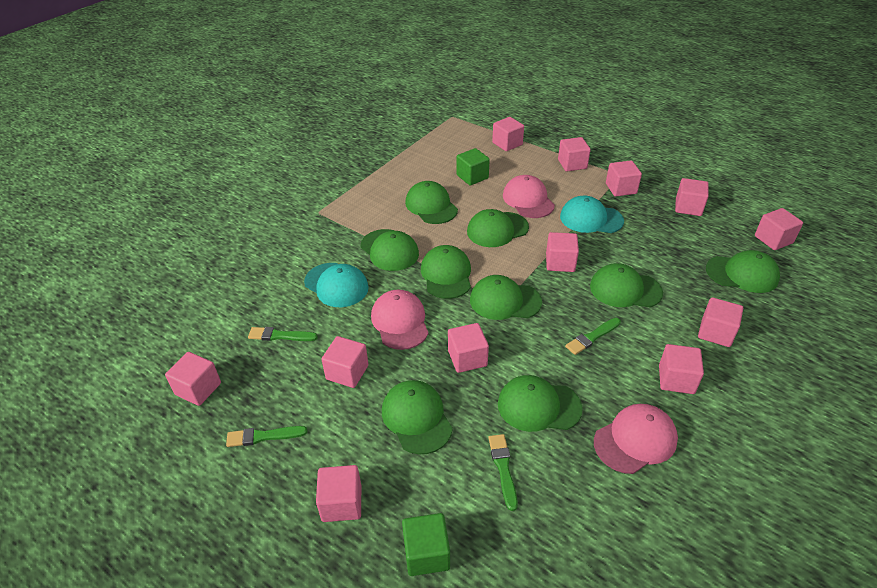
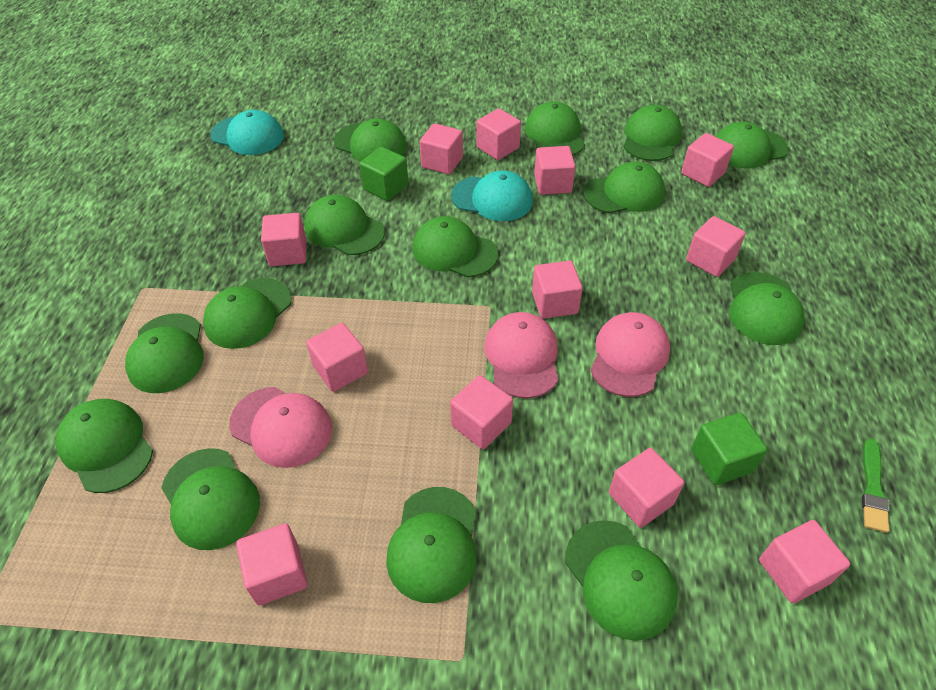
green brush: 4 -> 1
green cap: 9 -> 14

